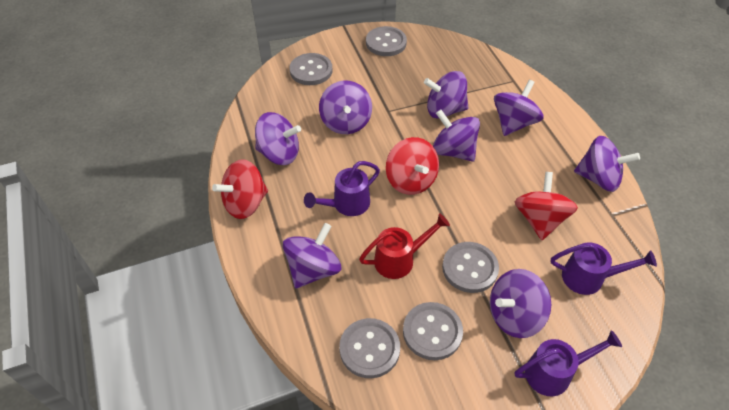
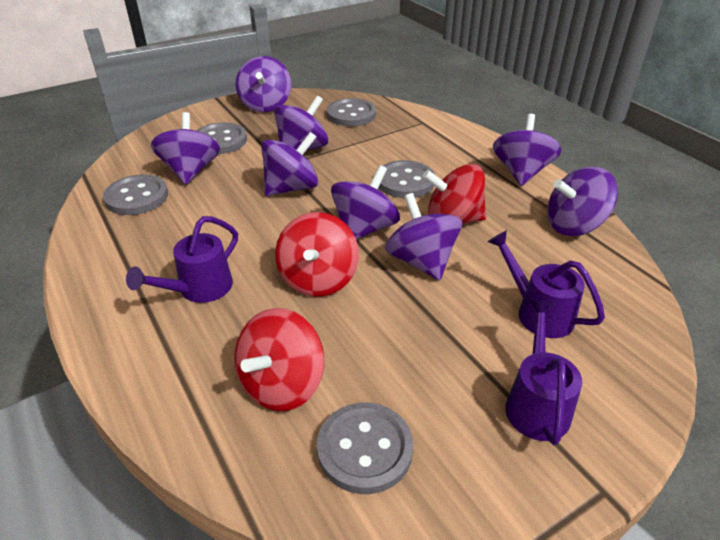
red watering can: 1 -> 0

